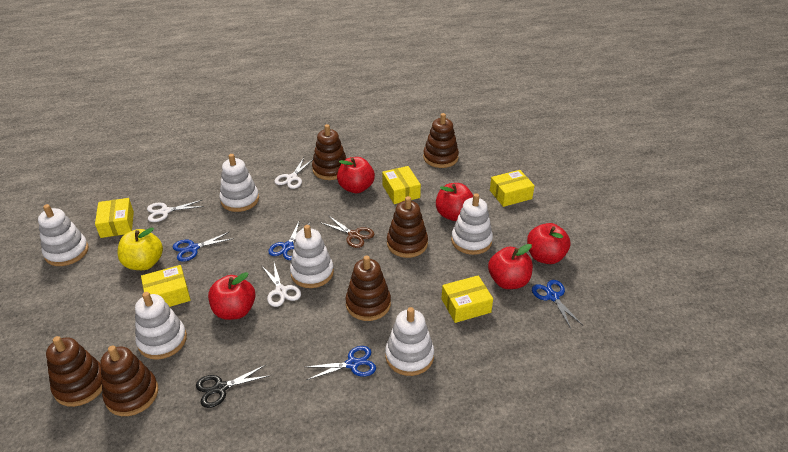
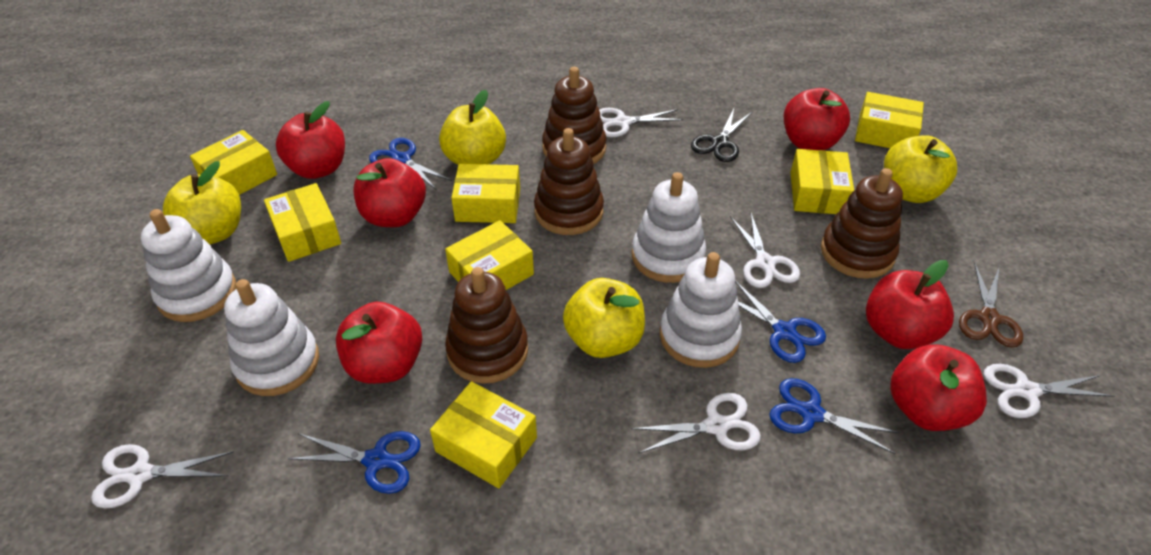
brown stacking toy: 6 -> 4
red apple: 5 -> 6
white scissors: 3 -> 5
white stacking toy: 6 -> 4
yellow apple: 1 -> 4
yellow box: 5 -> 7

